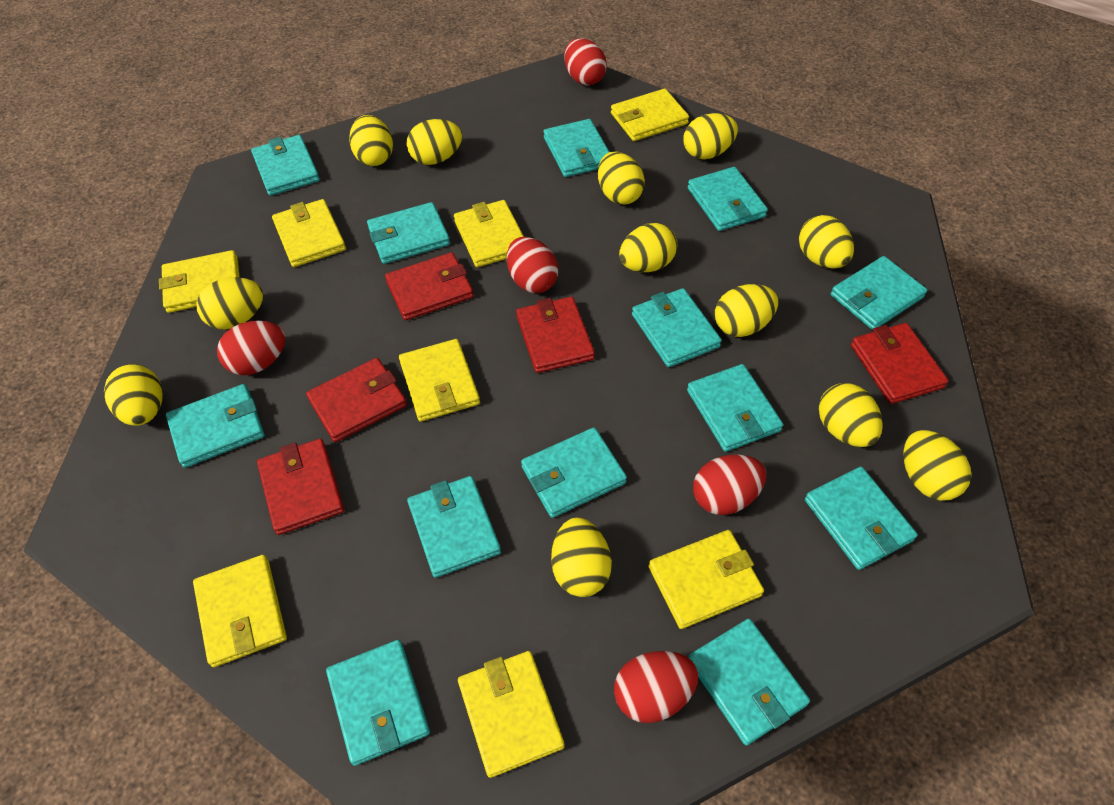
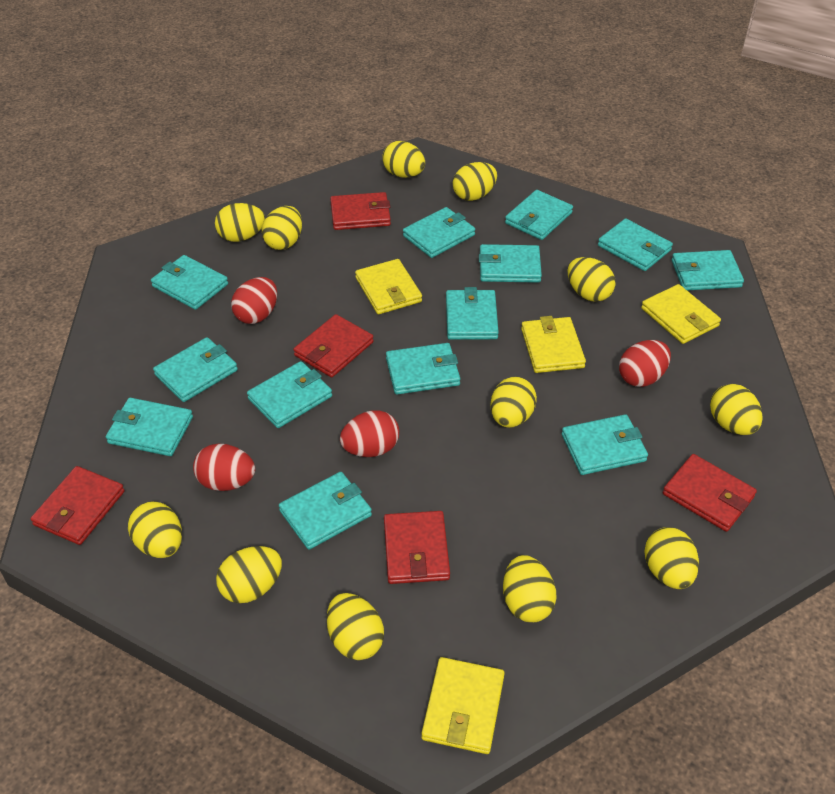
red egg: 5 -> 4
yellow wallet: 8 -> 4

